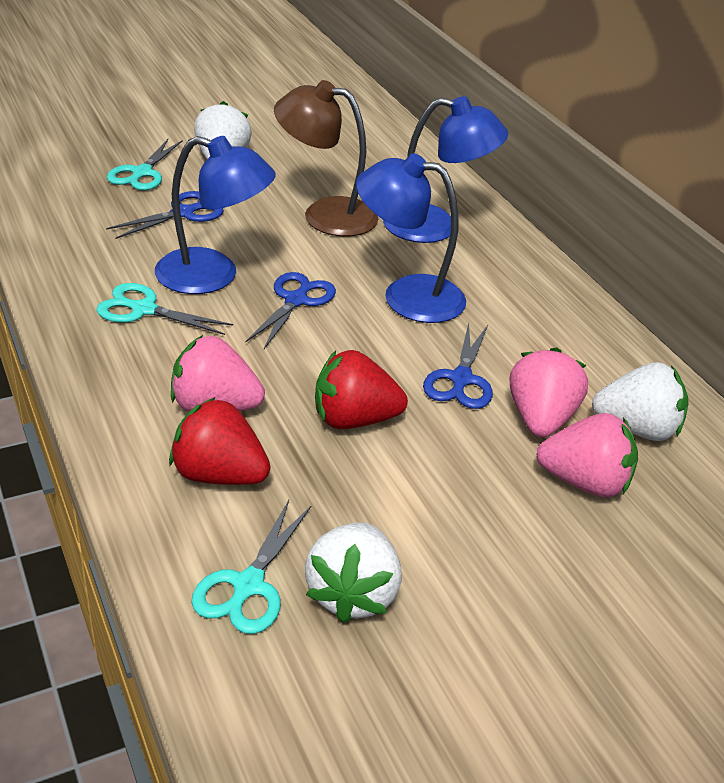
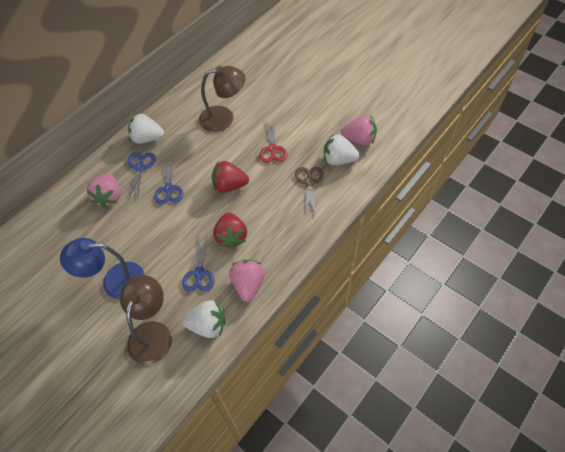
blue lamp: 3 -> 1
brown lamp: 1 -> 2
brown scissors: 0 -> 1
red scissors: 0 -> 1
turquoise scissors: 3 -> 0

